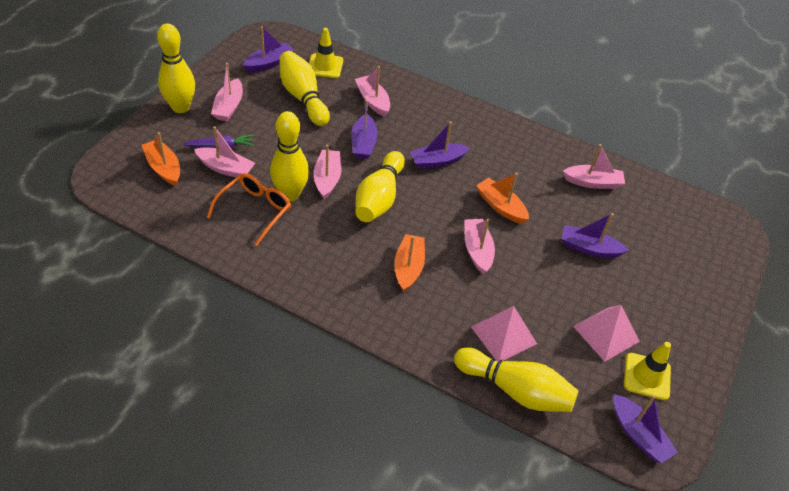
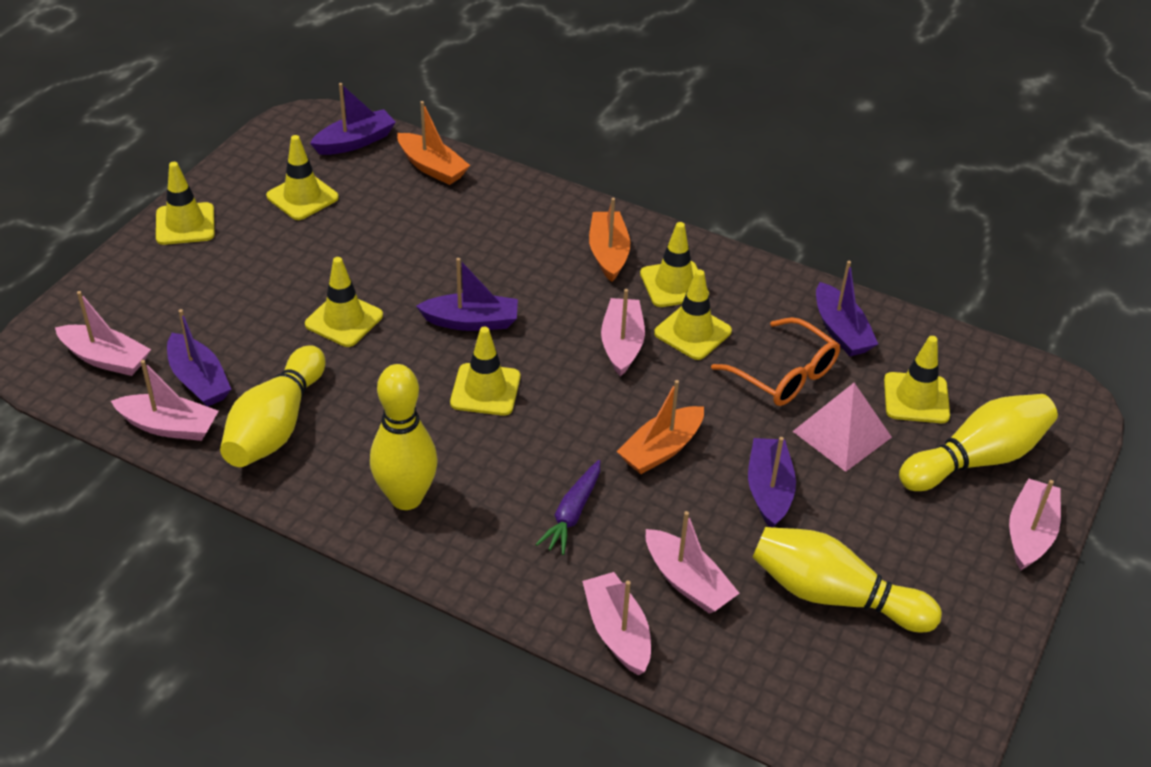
pink pyramid: 2 -> 1
yellow bowling pin: 5 -> 4
yellow traffic cone: 2 -> 7

